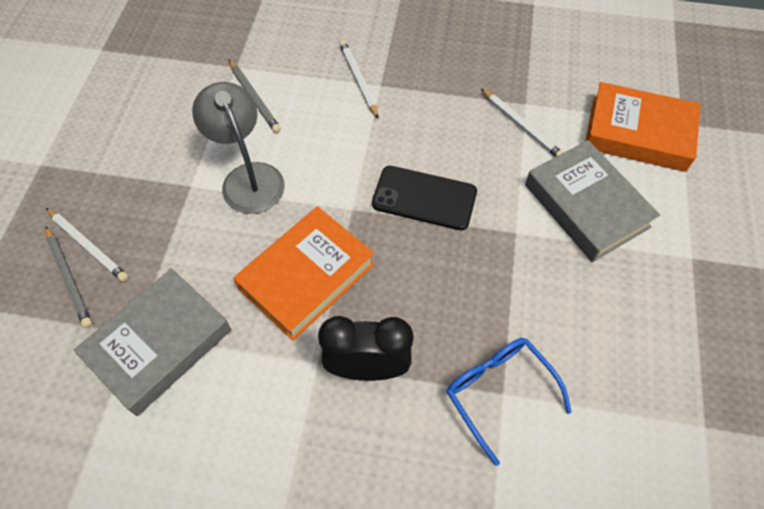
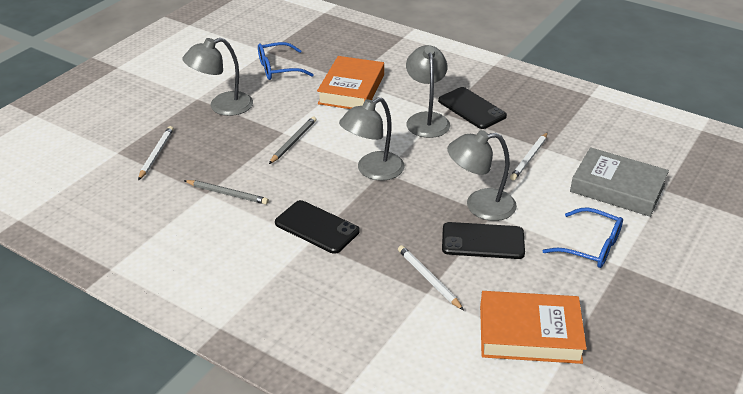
black clock: 1 -> 0
black phone: 1 -> 3
blue glasses: 1 -> 2
grey book: 2 -> 1
grey lamp: 1 -> 4

